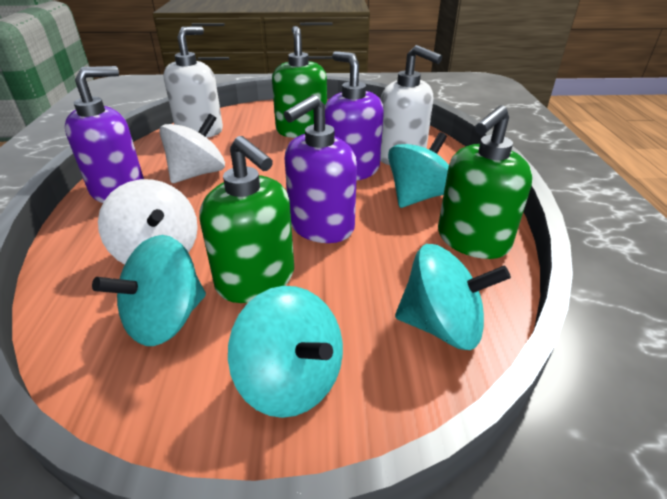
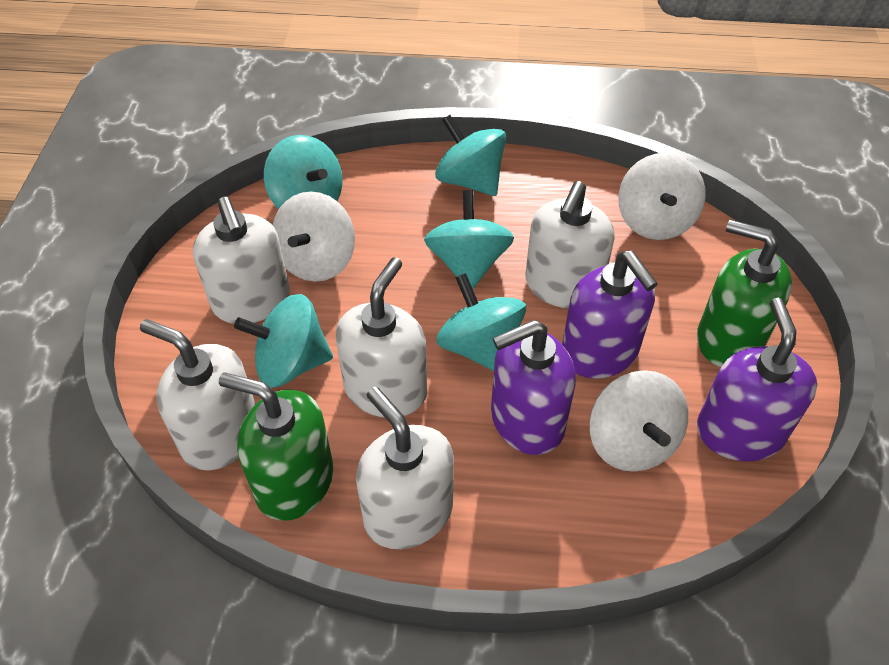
green soap dispenser: 3 -> 2
turquoise spinning top: 4 -> 5
white soap dispenser: 2 -> 5
white spinning top: 2 -> 3

